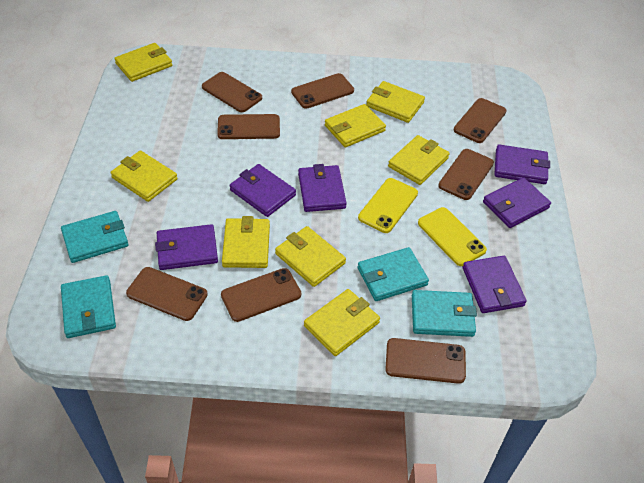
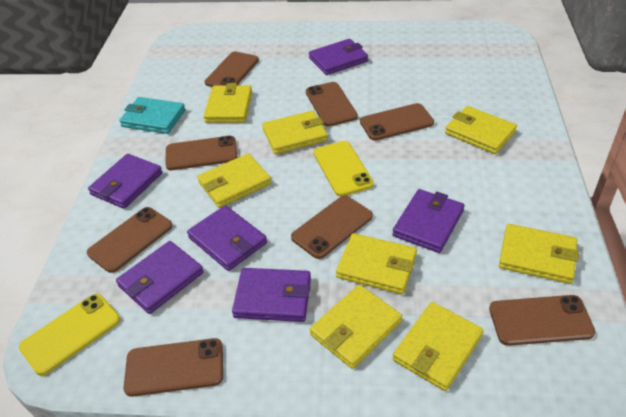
turquoise wallet: 4 -> 1

